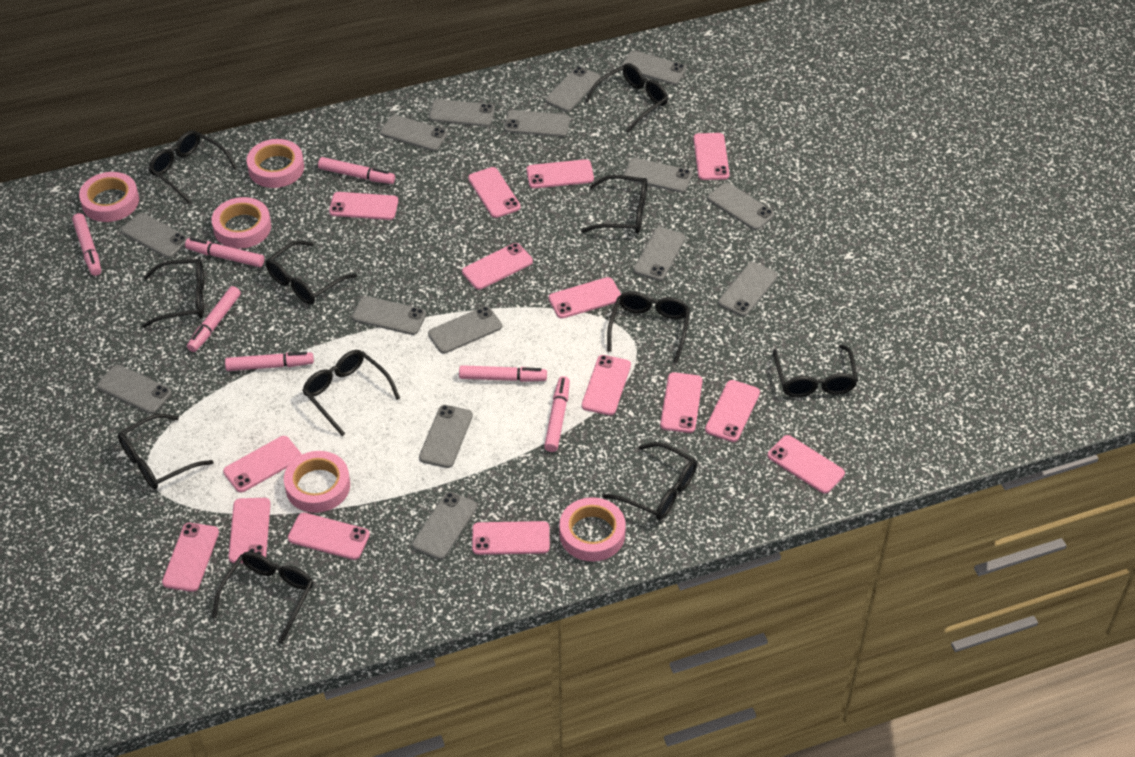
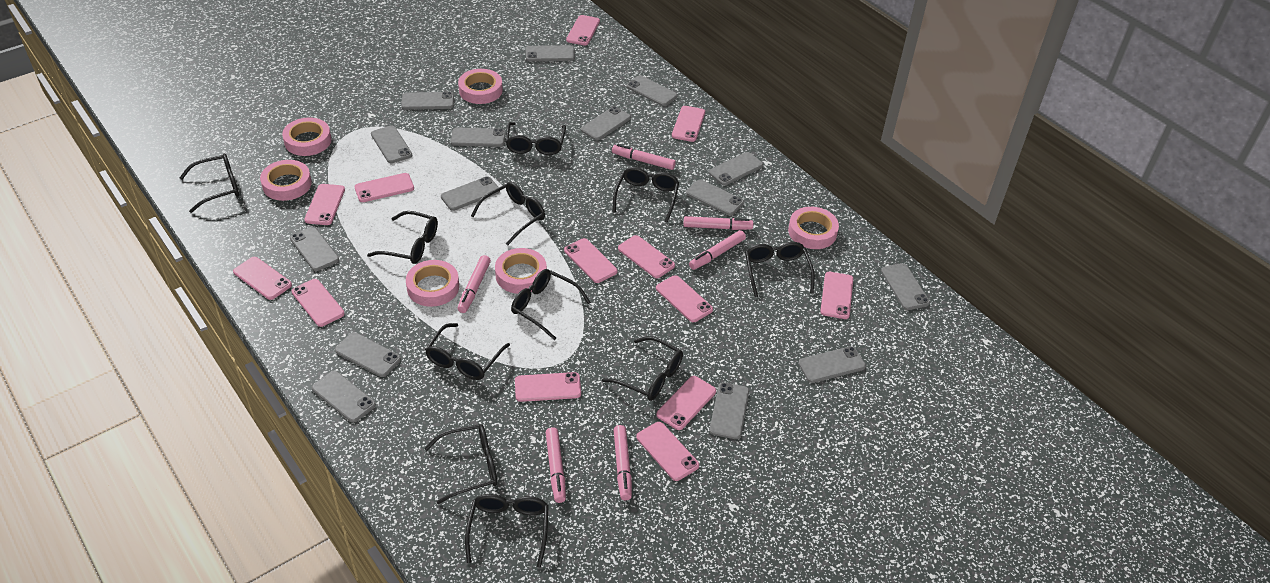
pink marker: 7 -> 6
pink phone: 15 -> 13
pink tape: 5 -> 6

